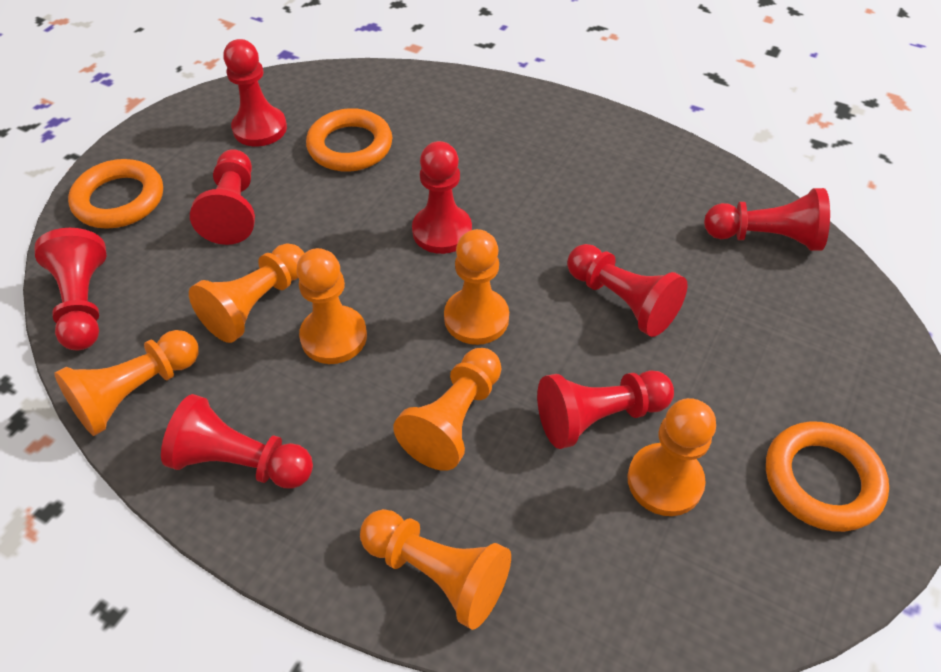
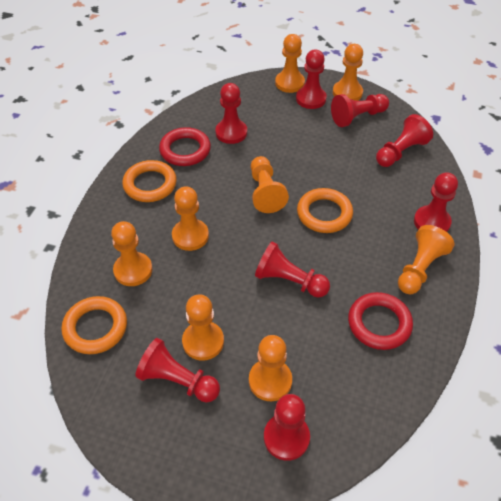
orange pawn: 7 -> 8
red ring: 0 -> 2

